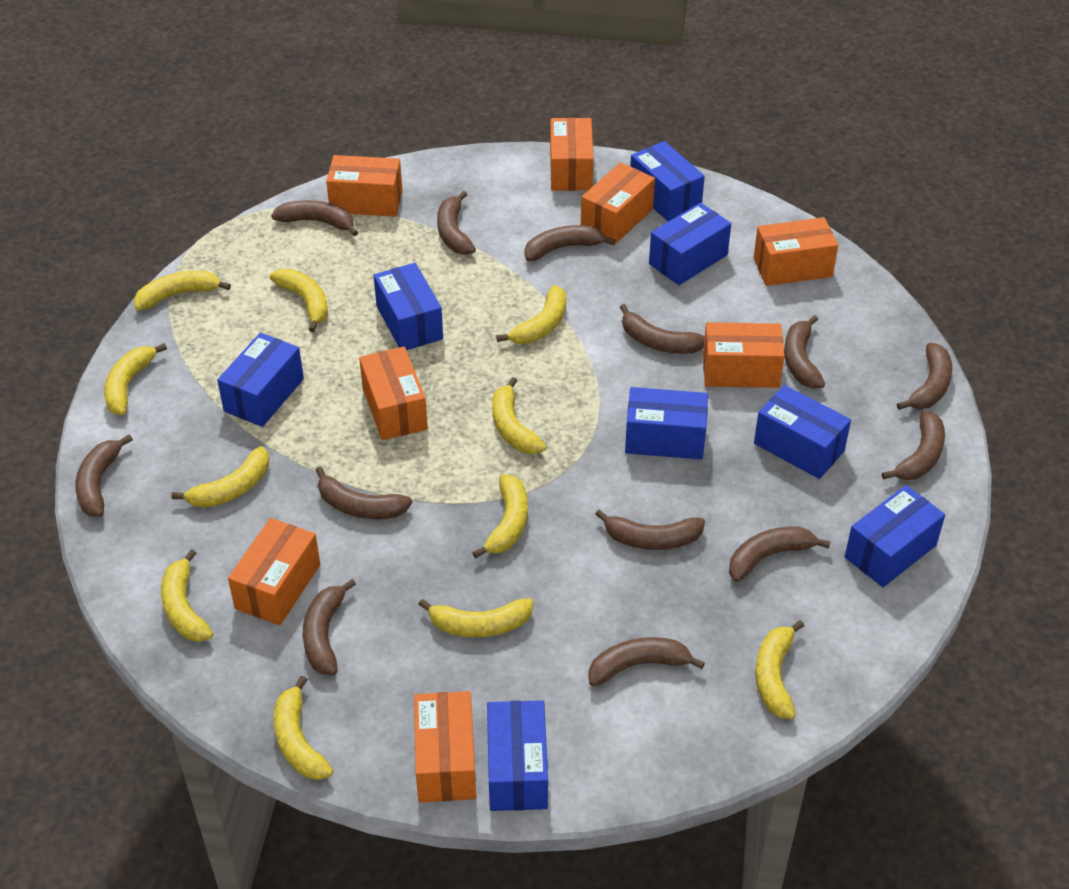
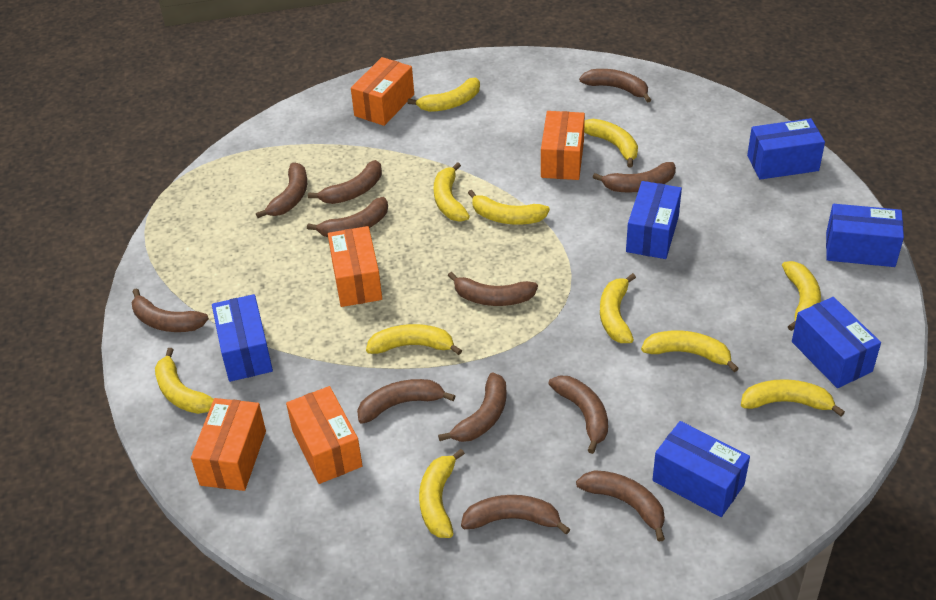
blue box: 8 -> 6
brown banana: 13 -> 12
orange box: 8 -> 5

